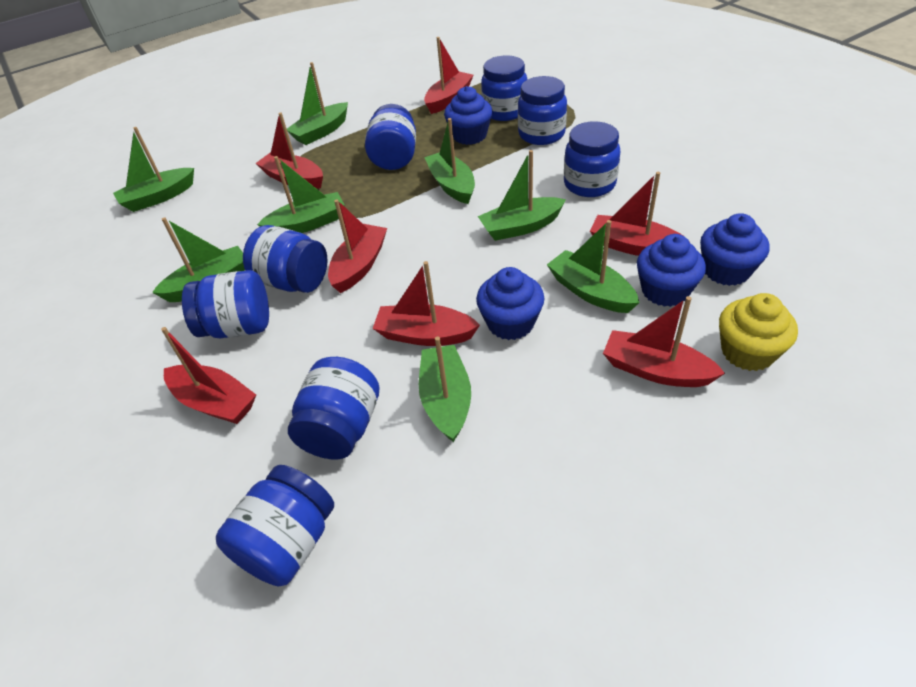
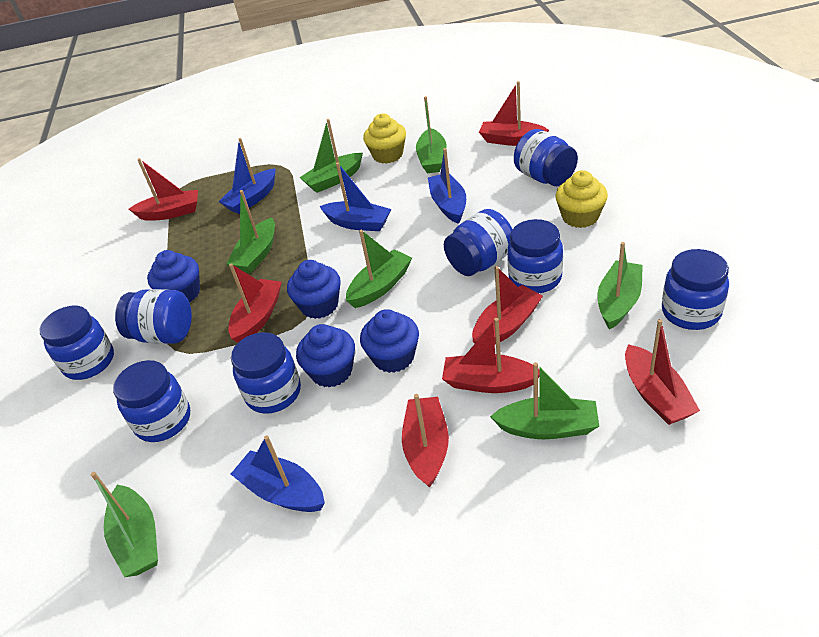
blue boat: 0 -> 4
green boat: 8 -> 7
yellow cupcake: 1 -> 2

